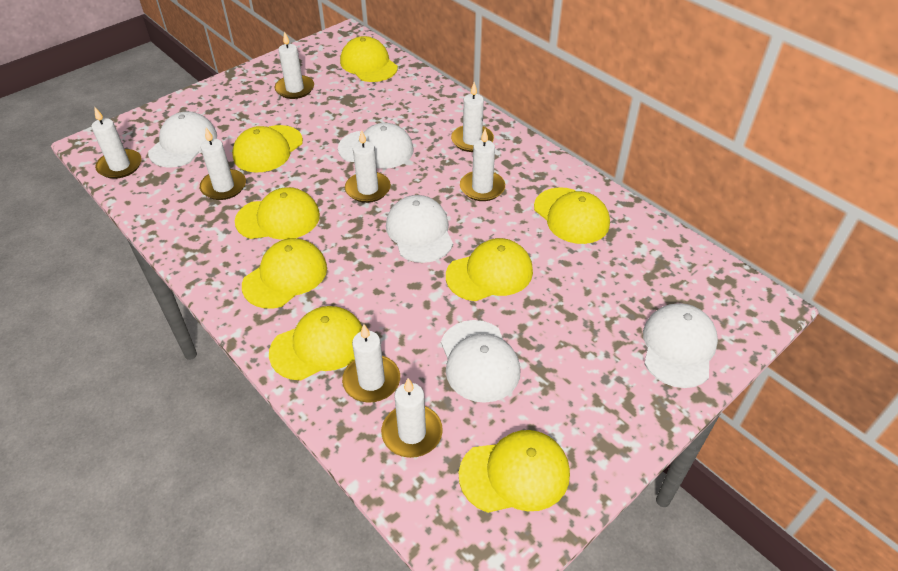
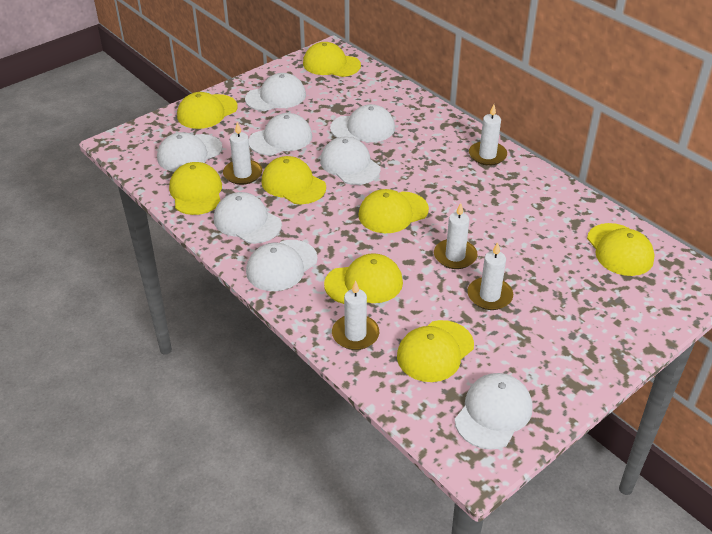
white candle: 8 -> 5
white cap: 5 -> 8

